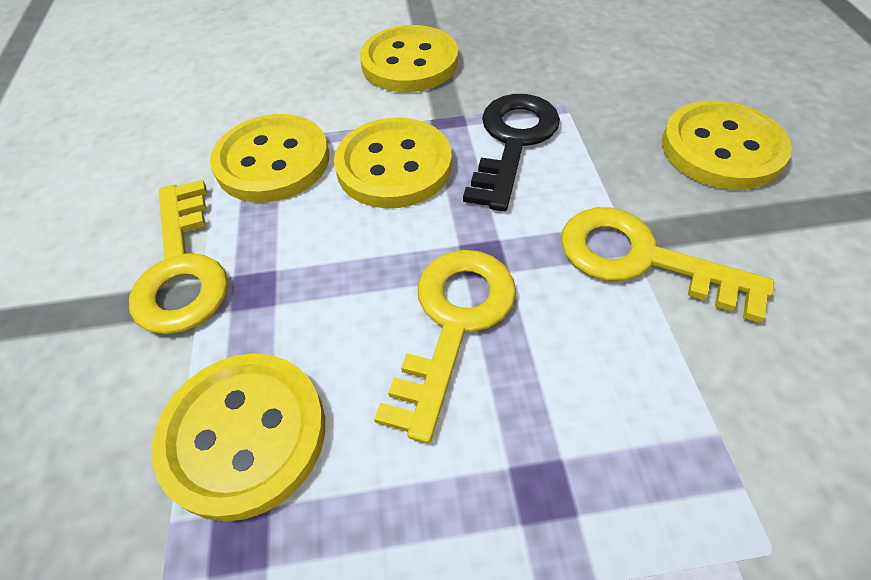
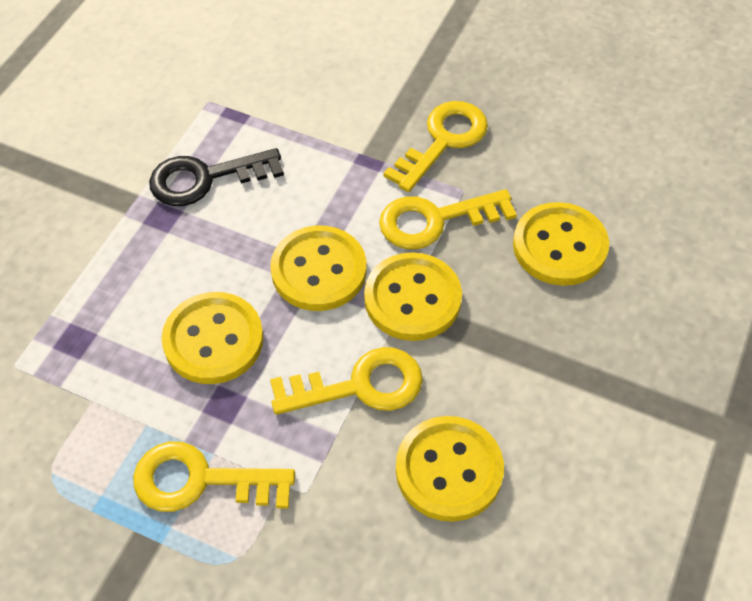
yellow key: 3 -> 4

